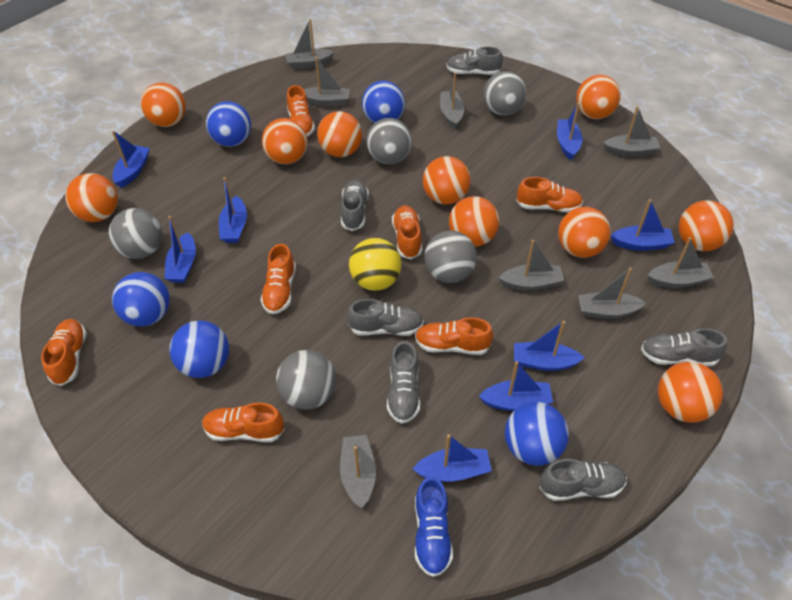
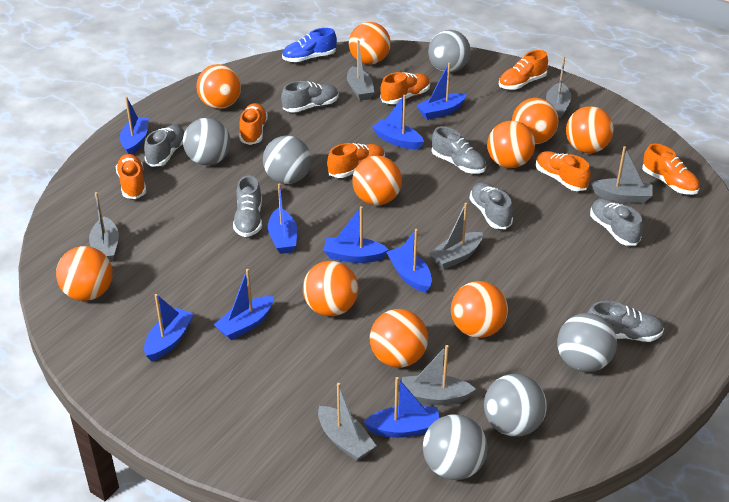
blue ball: 5 -> 0
blue boat: 8 -> 9
grey ball: 5 -> 6
grey boat: 8 -> 7
grey shoe: 6 -> 7
yellow ball: 1 -> 0

